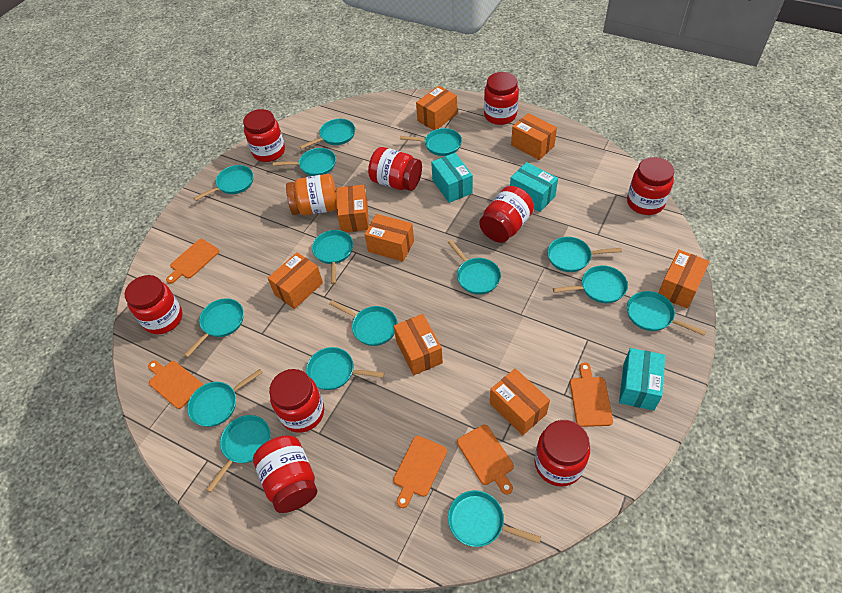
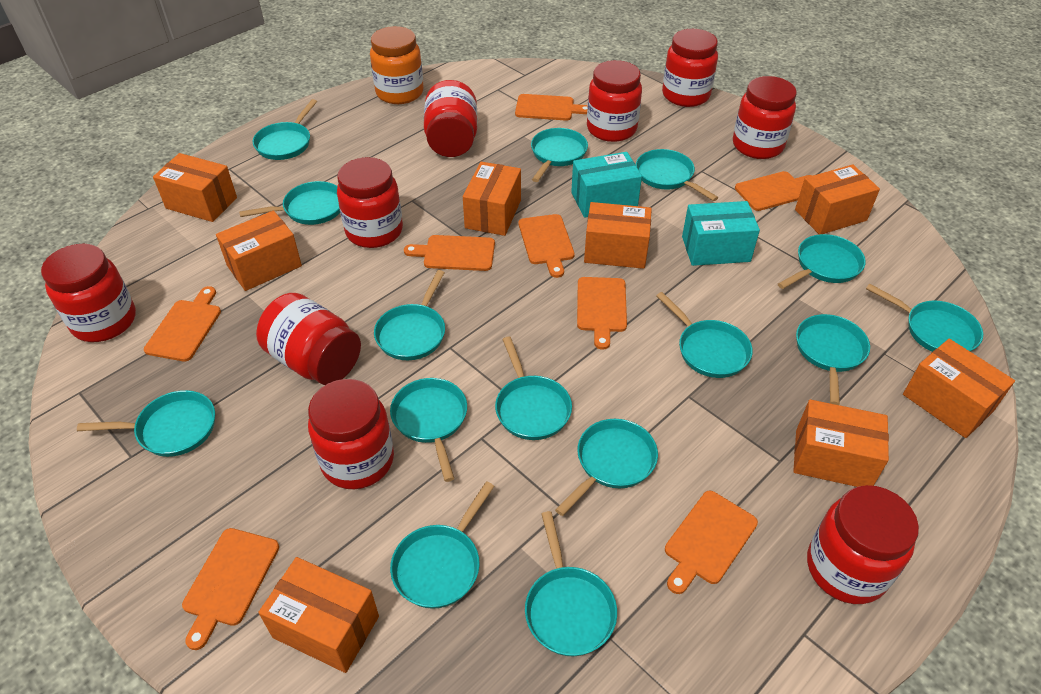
orange cutting board: 5 -> 8
turquoise box: 3 -> 2

